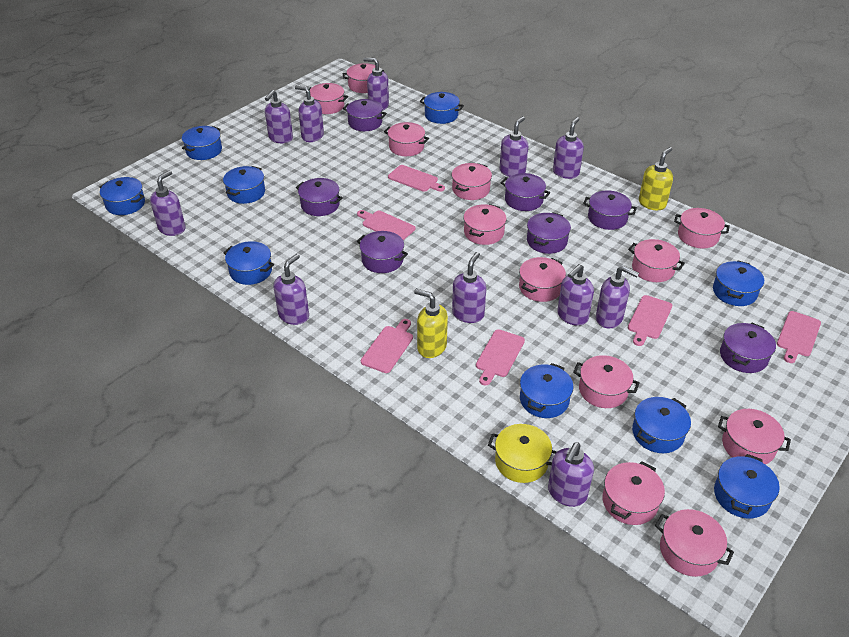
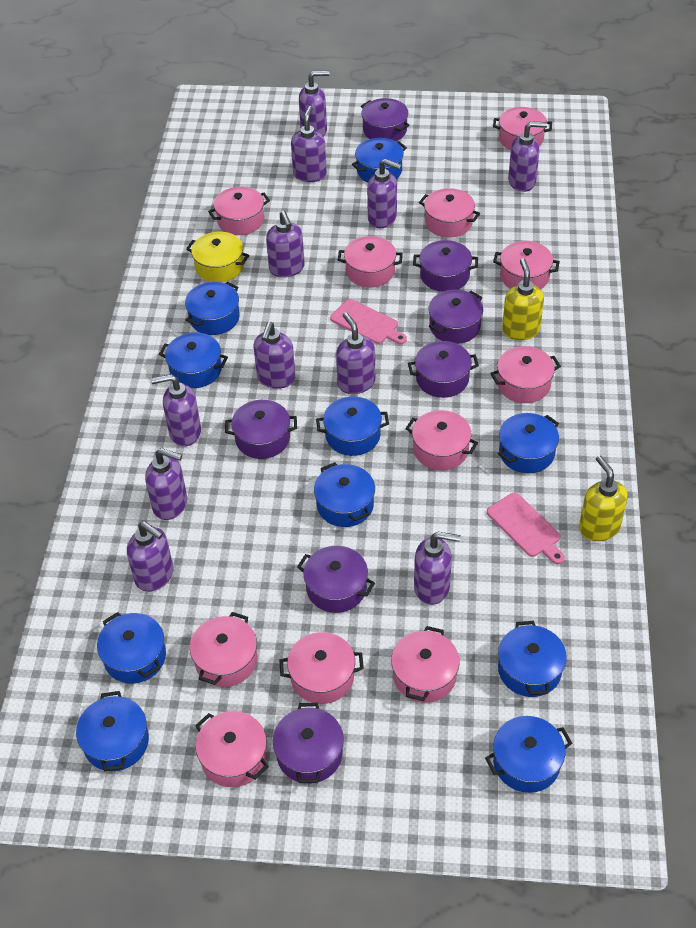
blue pot: 9 -> 10
pink cutting board: 6 -> 2
pink pot: 12 -> 11

